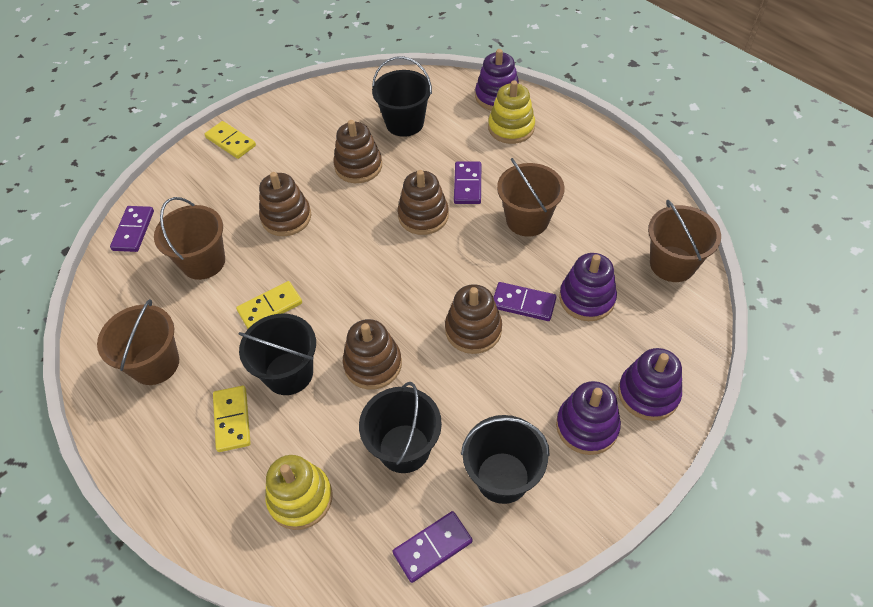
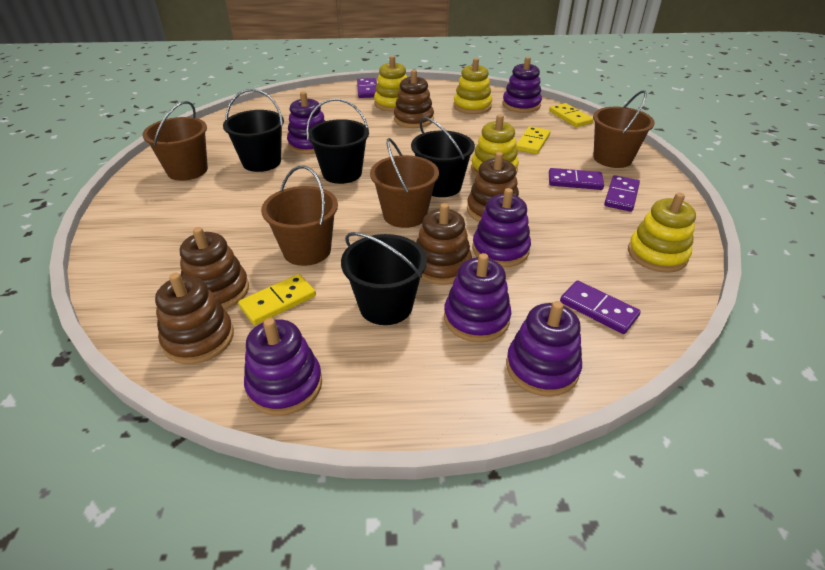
purple stacking toy: 4 -> 6
yellow stacking toy: 2 -> 4

